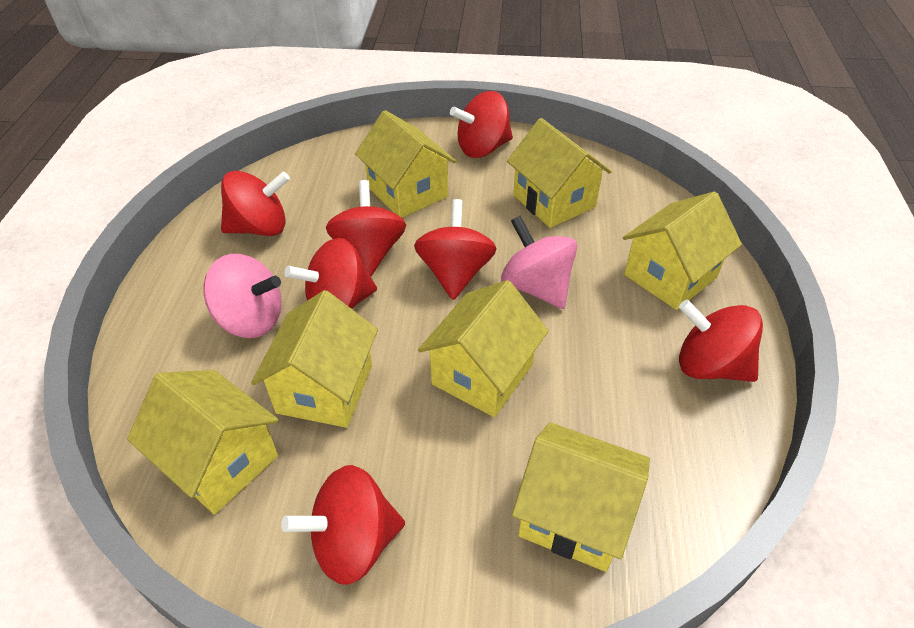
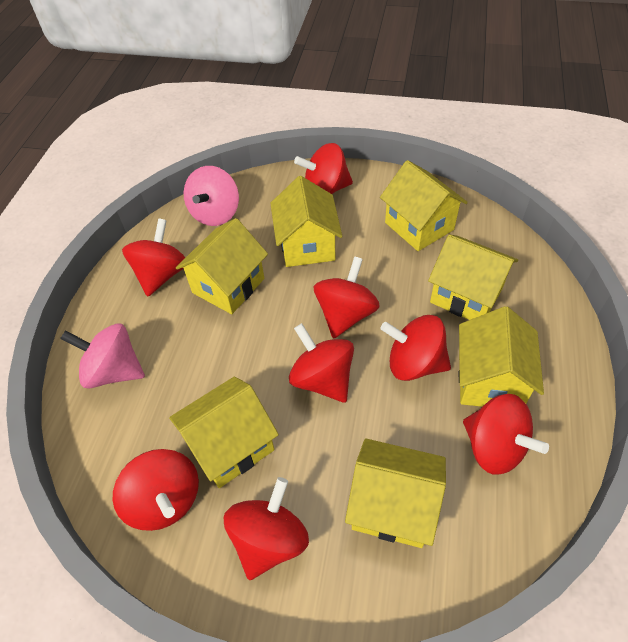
red spinning top: 7 -> 8

